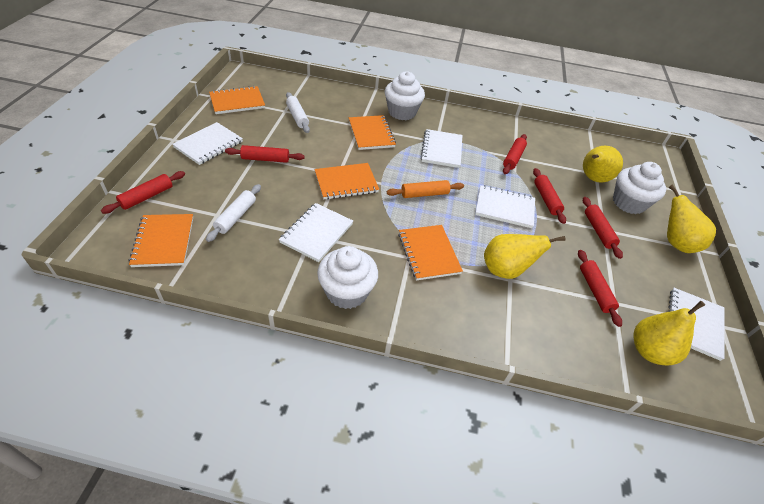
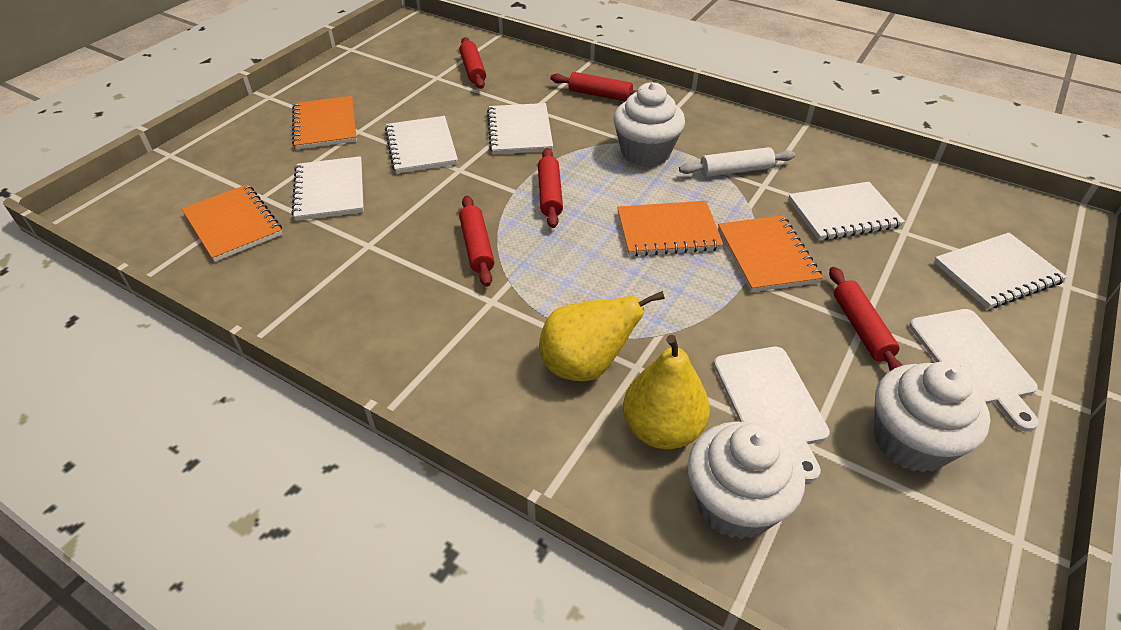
orange notebook: 5 -> 4
orange rolling pin: 1 -> 0
red rolling pin: 6 -> 5
white cutting board: 0 -> 2
white rolling pin: 2 -> 1
yellow pear: 4 -> 2

